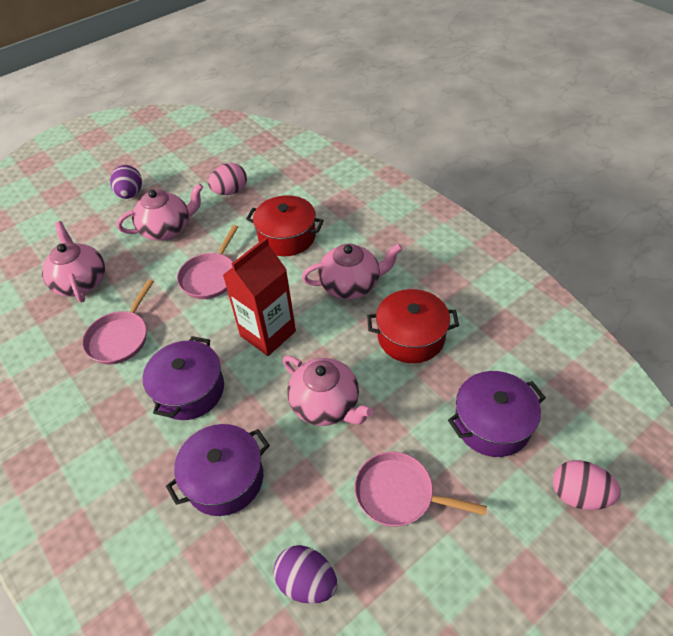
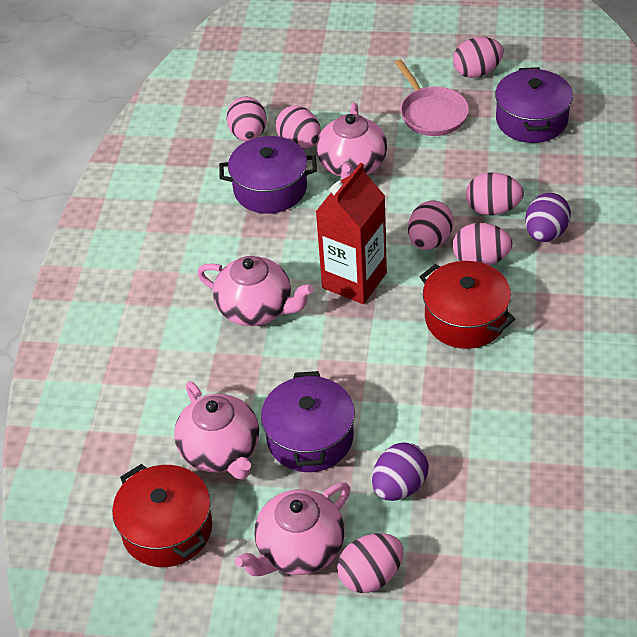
pink egg: 2 -> 7
pink pan: 3 -> 1

